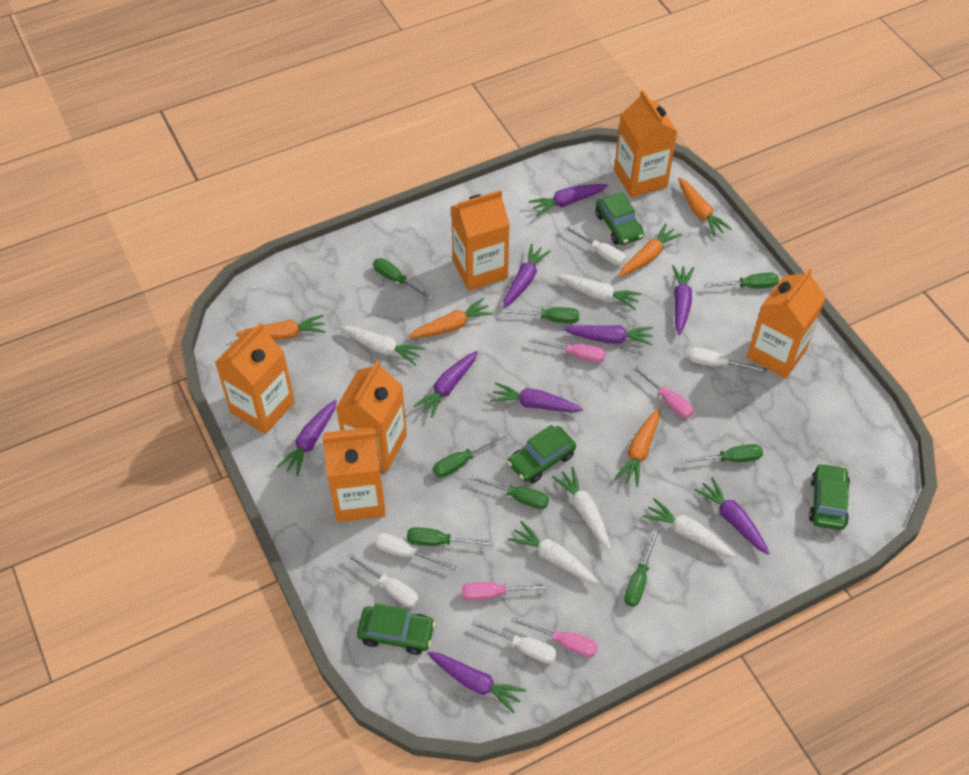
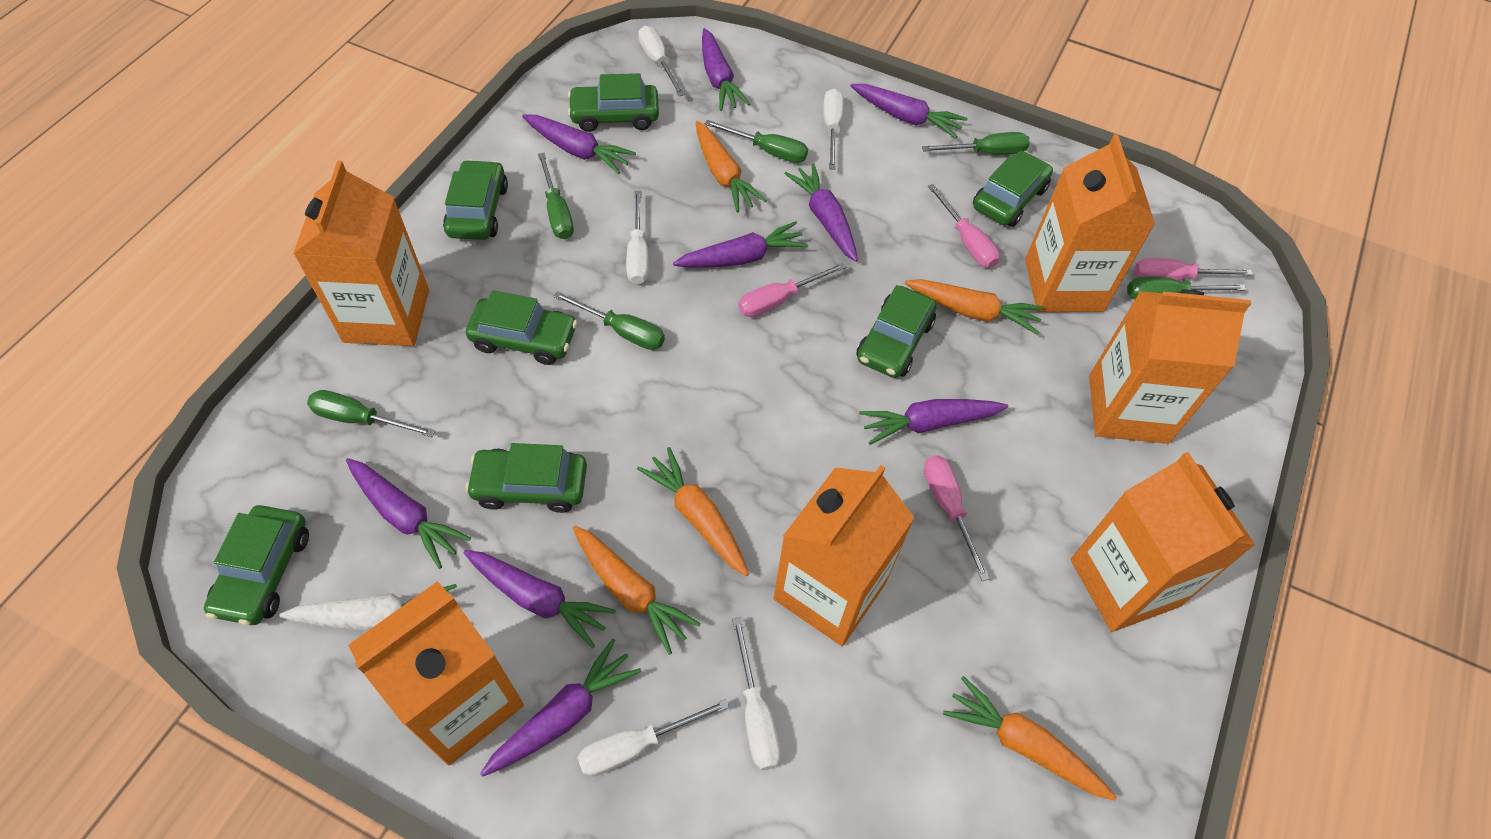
green car: 4 -> 7
green screwdriver: 8 -> 6
white carrot: 5 -> 1

